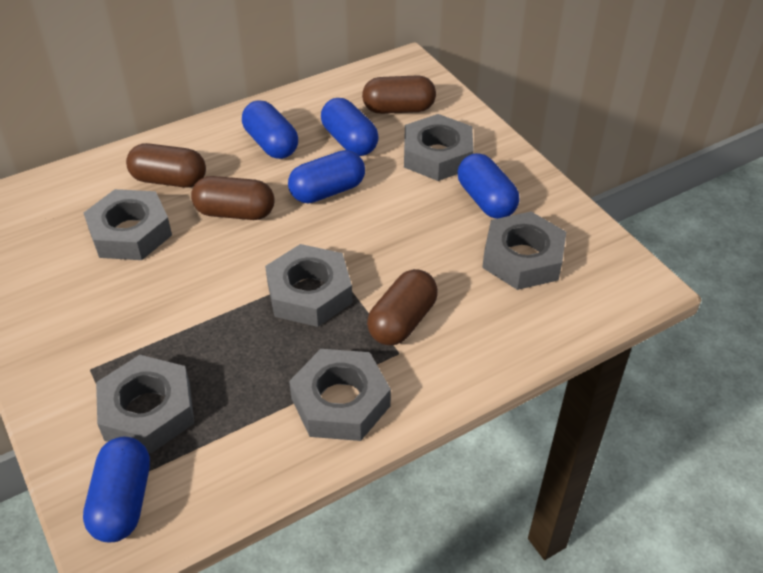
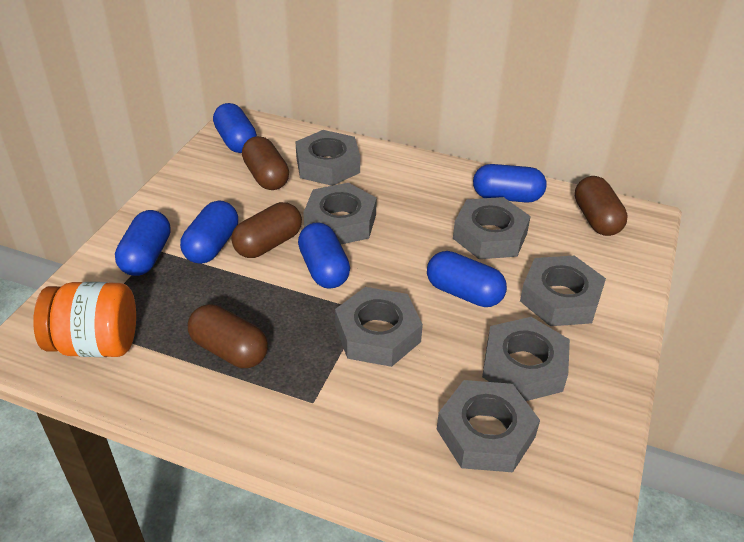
blue capsule: 5 -> 6
grey nut: 6 -> 7
orange jar: 0 -> 1

